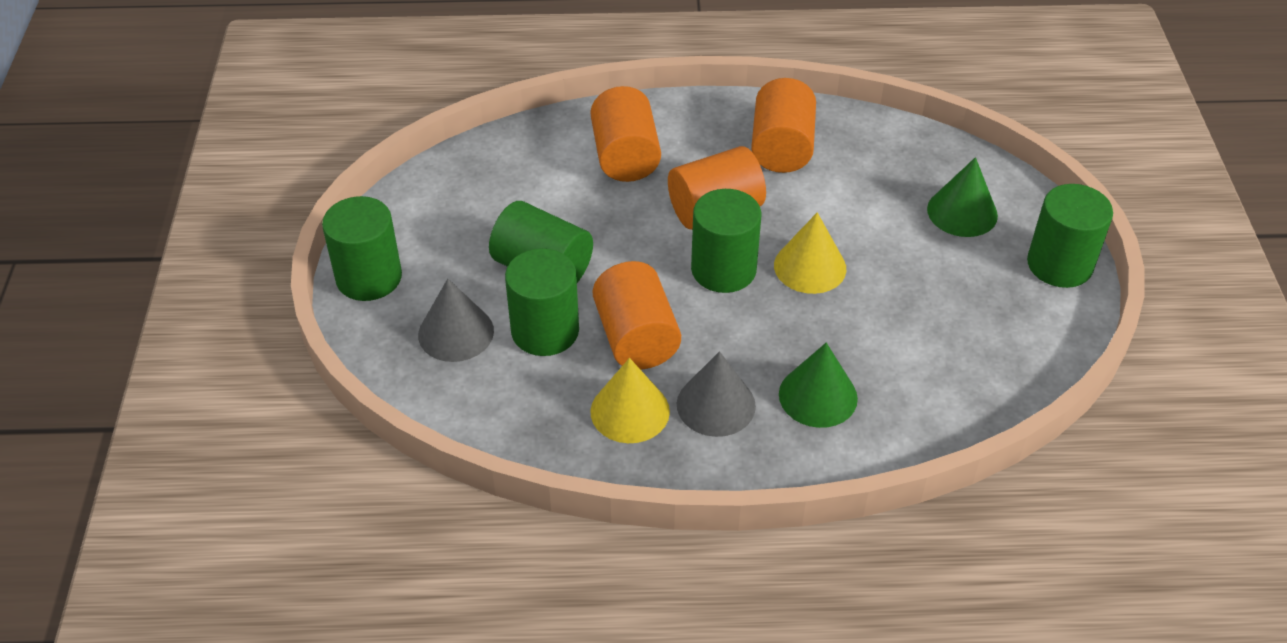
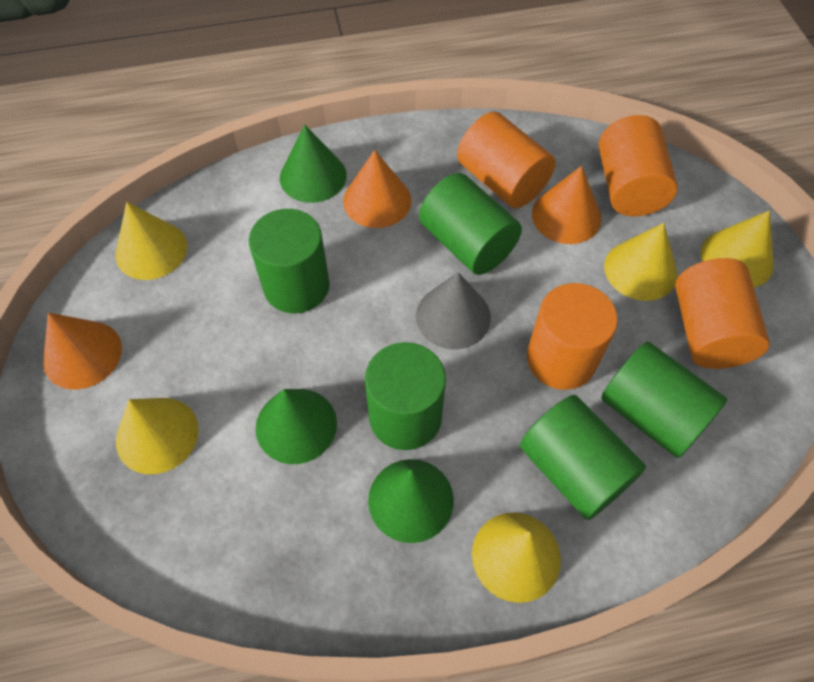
green cone: 2 -> 3
grey cone: 2 -> 1
orange cone: 0 -> 3
yellow cone: 2 -> 5

